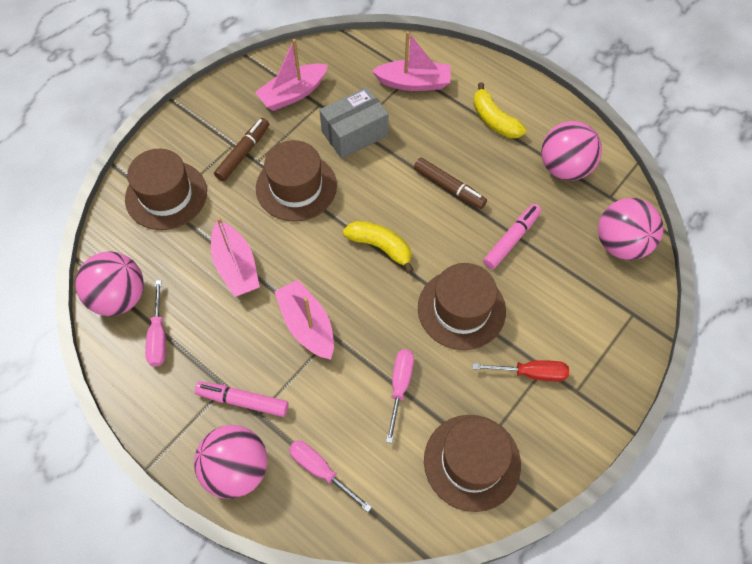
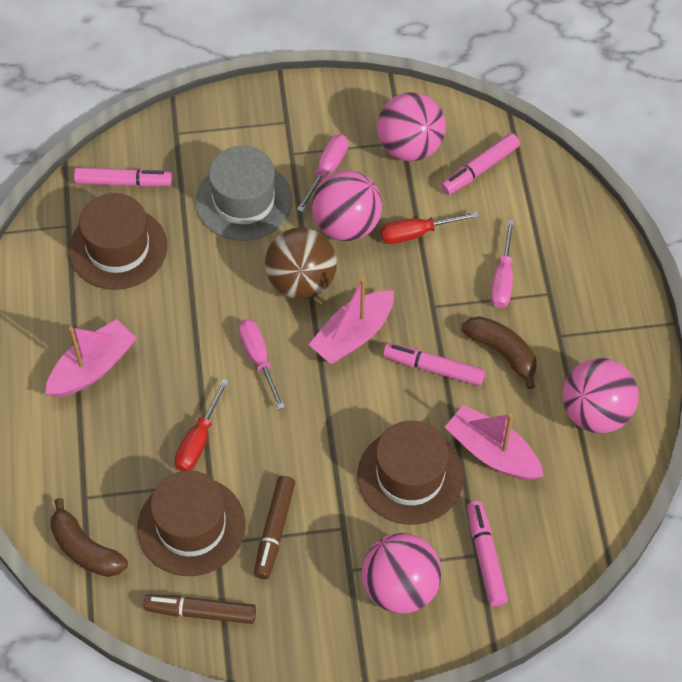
brown ball: 0 -> 1
brown banana: 0 -> 2
brown hat: 4 -> 3
grey box: 1 -> 0
grey hat: 0 -> 1
pink boat: 4 -> 3
pink marker: 2 -> 4
red screwdriver: 1 -> 2
yellow banana: 2 -> 0

